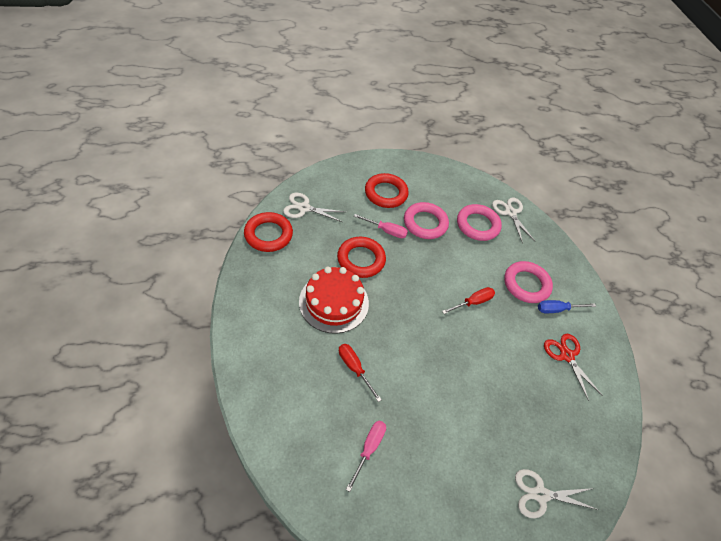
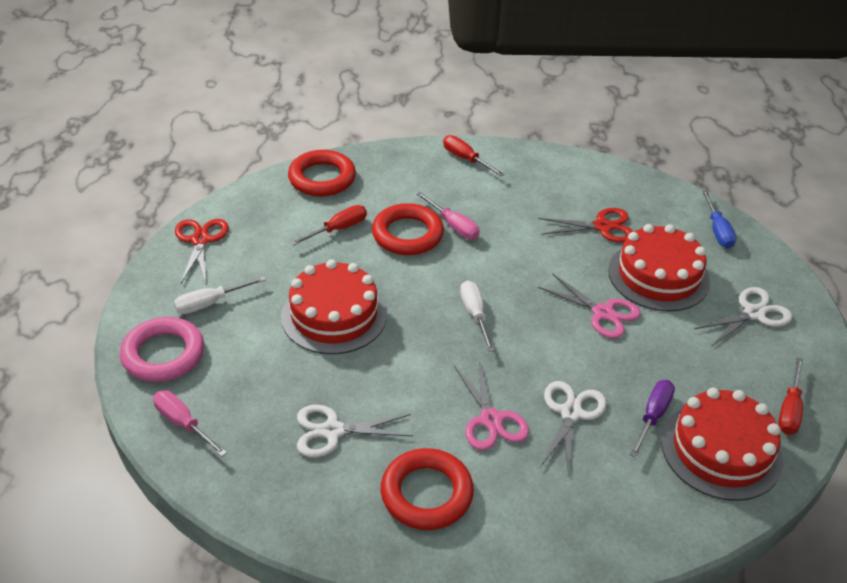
pink ring: 3 -> 1
pink scissors: 0 -> 2
purple screwdriver: 0 -> 1
red cake: 1 -> 3
red scissors: 1 -> 2
red screwdriver: 2 -> 3
white screwdriver: 0 -> 2

